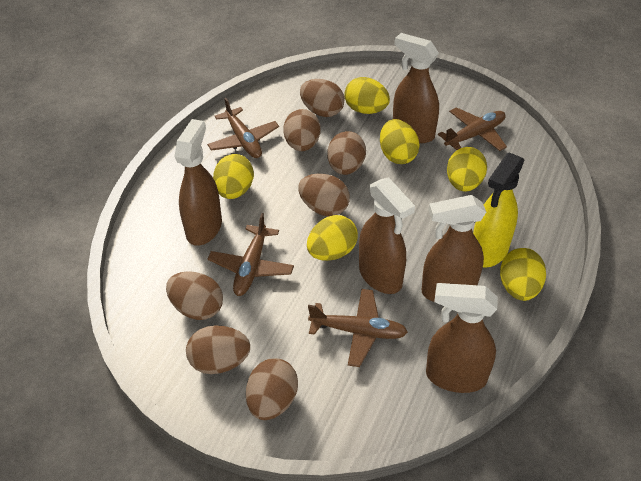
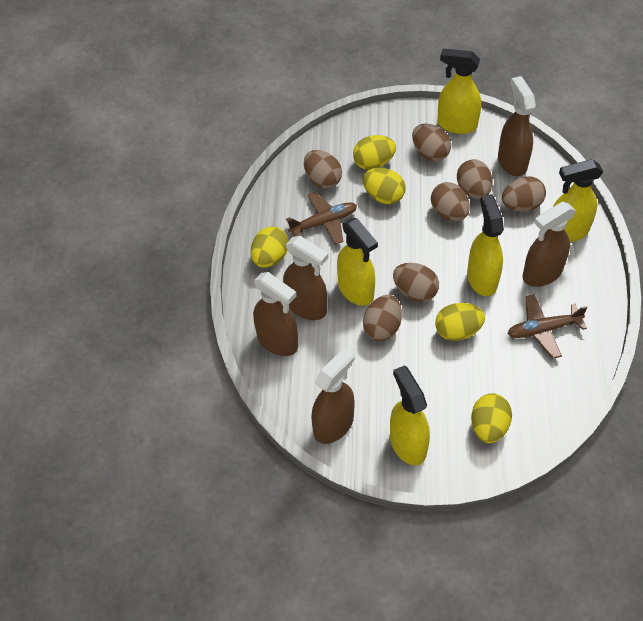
brown plane: 4 -> 2
yellow egg: 6 -> 5
yellow spray bottle: 1 -> 5

